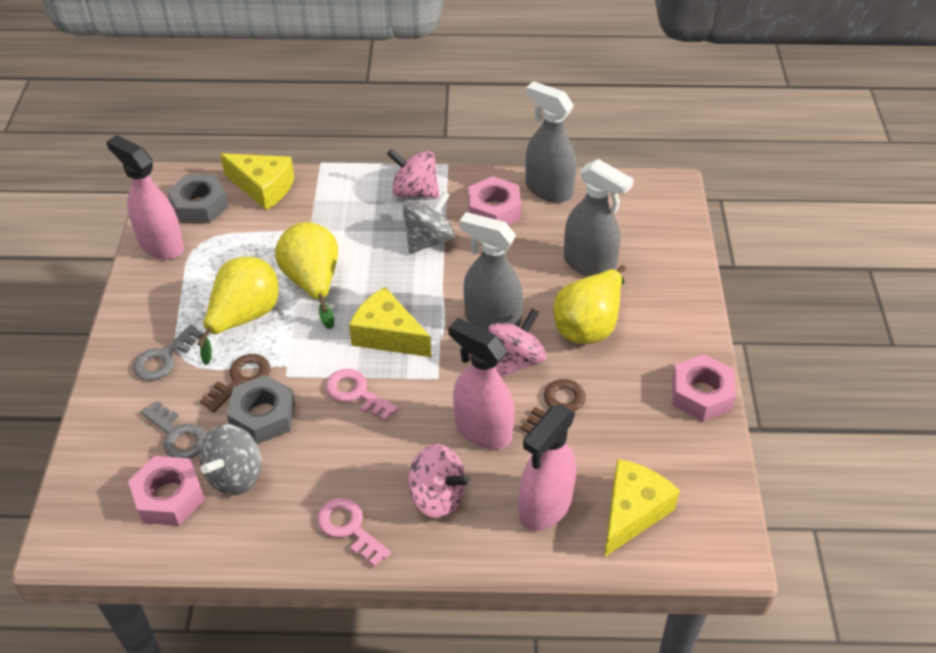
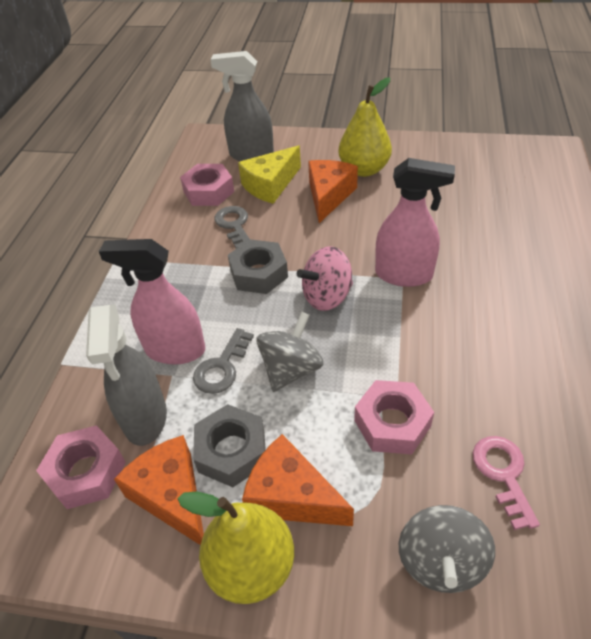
brown key: 2 -> 0
grey spray bottle: 3 -> 2
orange cheese: 0 -> 3
pink key: 2 -> 1
pink spinning top: 3 -> 1
pink spray bottle: 3 -> 2
yellow cheese: 3 -> 1
yellow pear: 3 -> 2

